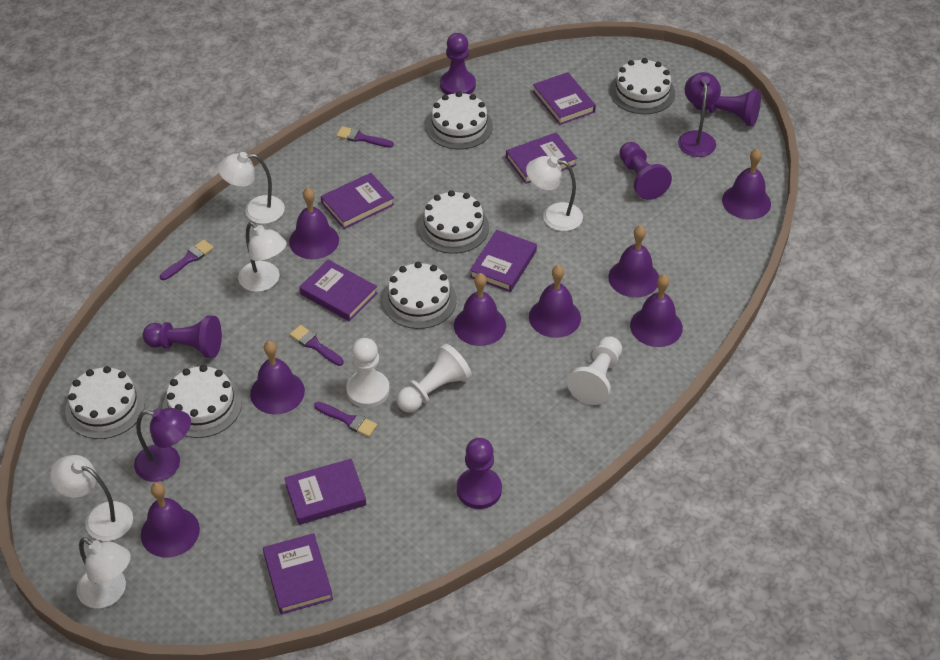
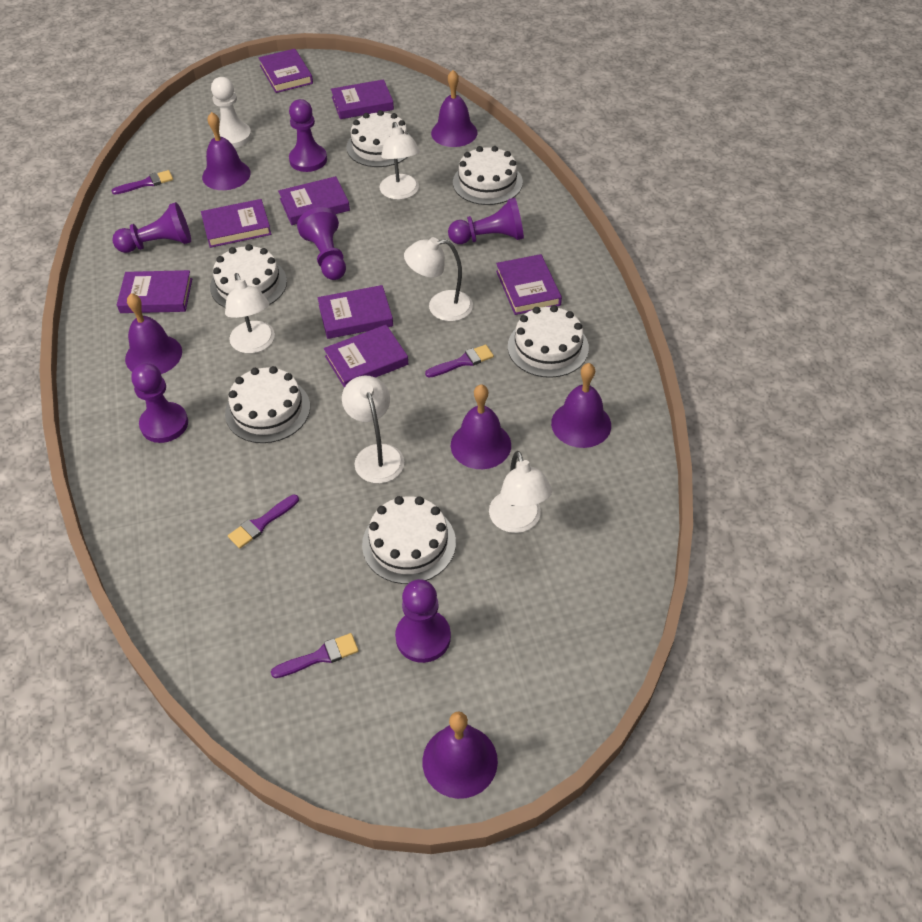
purple bell: 8 -> 6
purple book: 7 -> 8
purple lamp: 2 -> 0
purple pawn: 5 -> 6
white pawn: 3 -> 1

